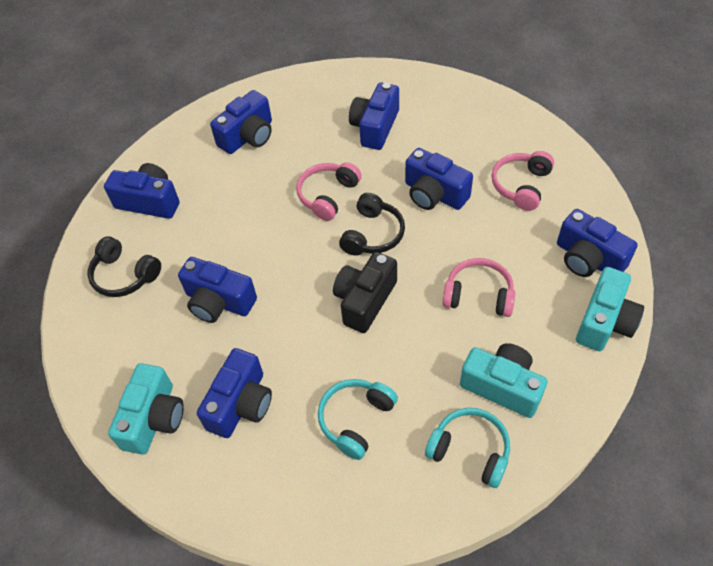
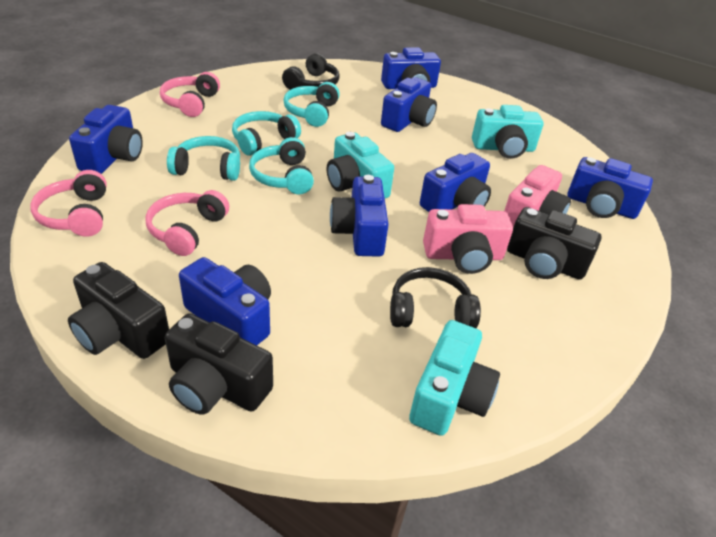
black camera: 1 -> 3
pink camera: 0 -> 2
turquoise headphones: 2 -> 4

